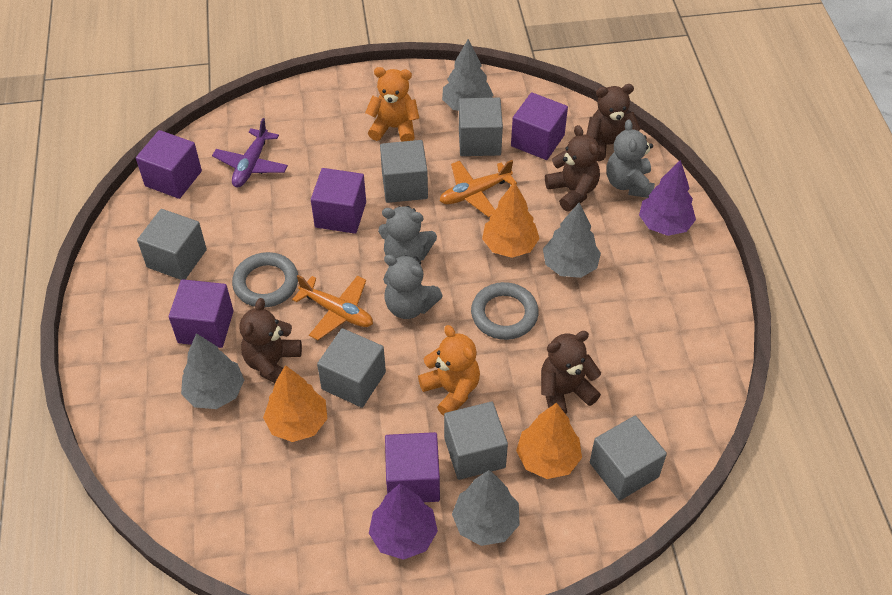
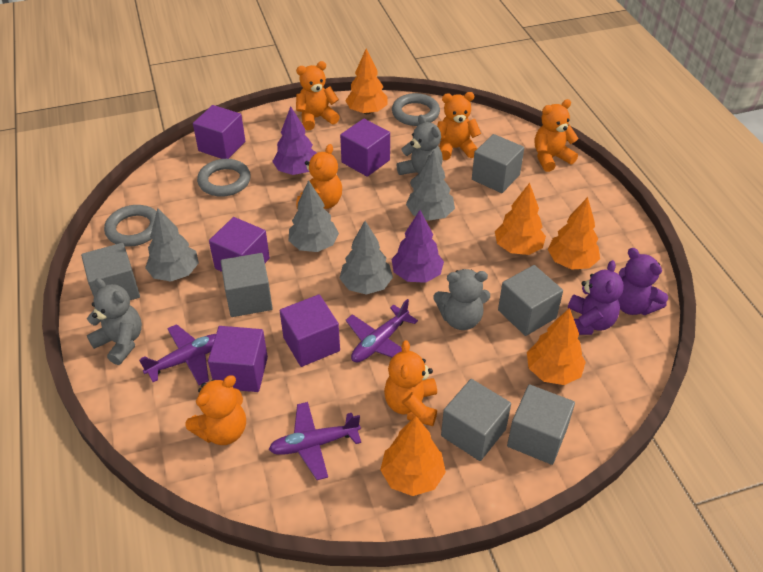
brown teddy bear: 4 -> 0
grey ring: 2 -> 3
orange plane: 2 -> 0
orange teddy bear: 2 -> 6
orange tree: 3 -> 5
purple plane: 1 -> 3
purple teddy bear: 0 -> 2

